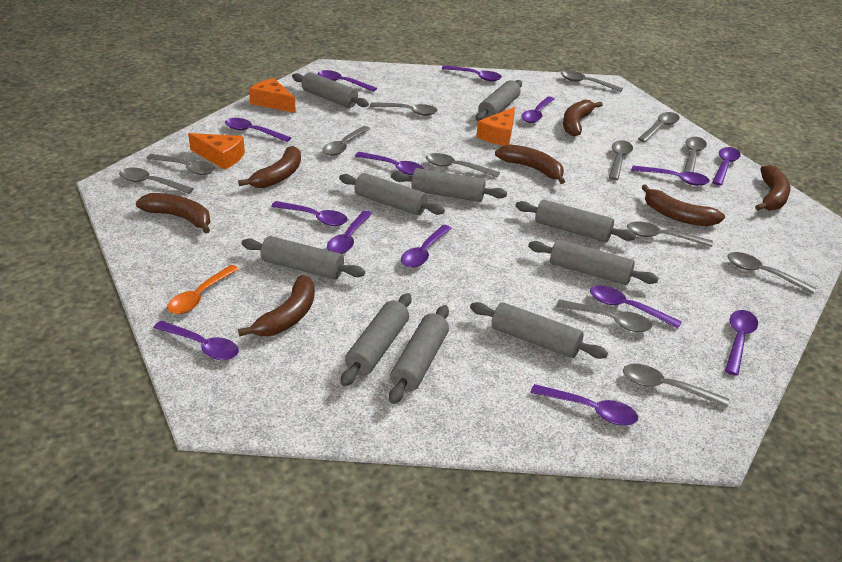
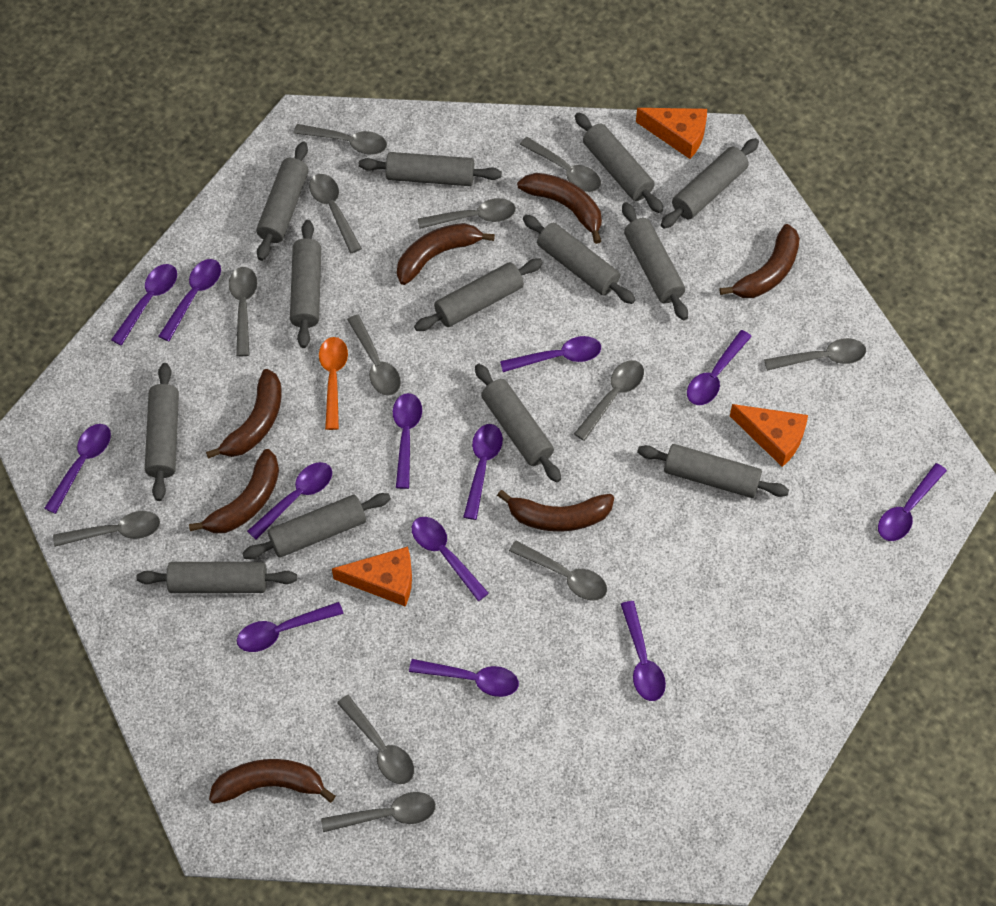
grey rolling pin: 10 -> 13
grey spoon: 13 -> 12
purple spoon: 14 -> 13

